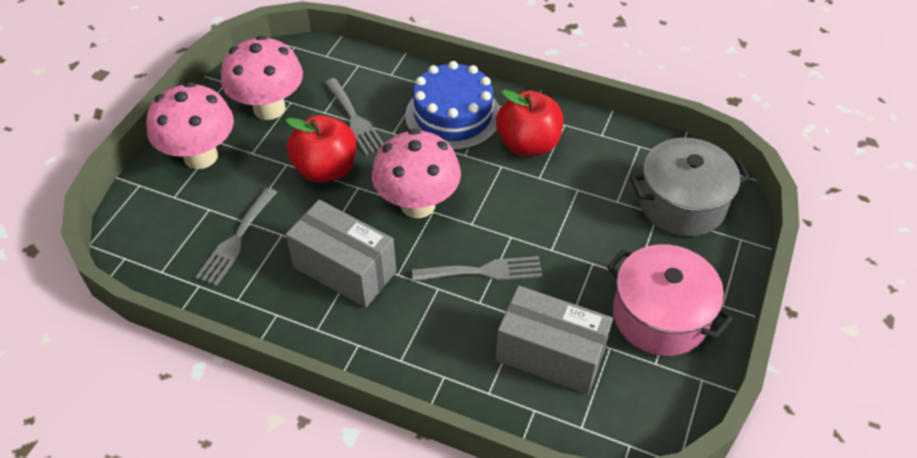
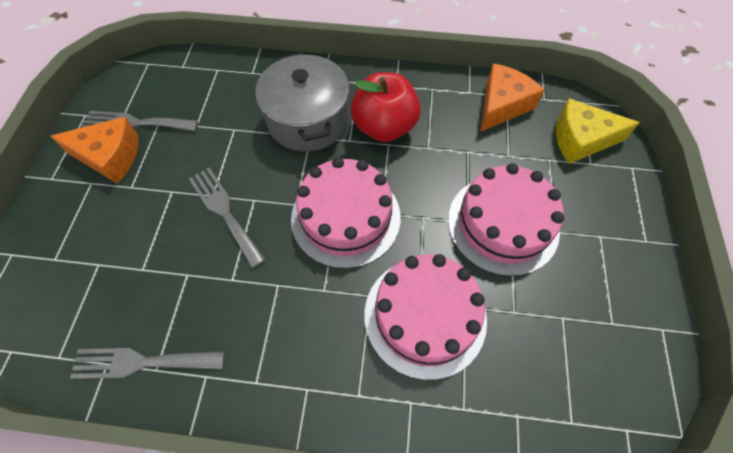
blue cake: 1 -> 0
grey box: 2 -> 0
orange cheese: 0 -> 2
pink cake: 0 -> 3
pink mushroom: 3 -> 0
pink pot: 1 -> 0
red apple: 2 -> 1
yellow cheese: 0 -> 1

